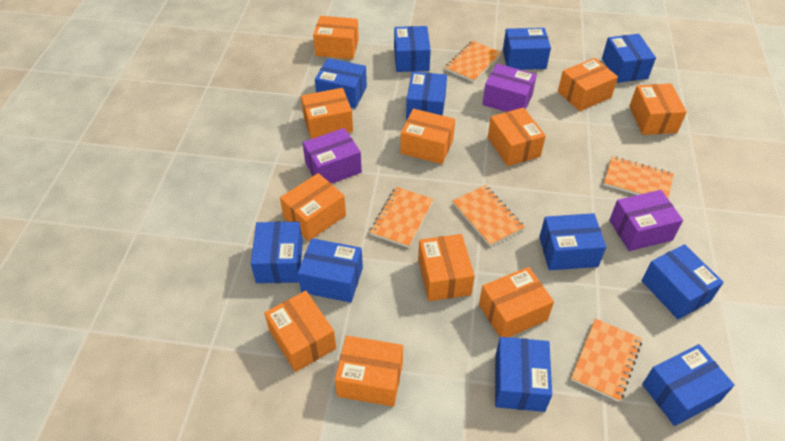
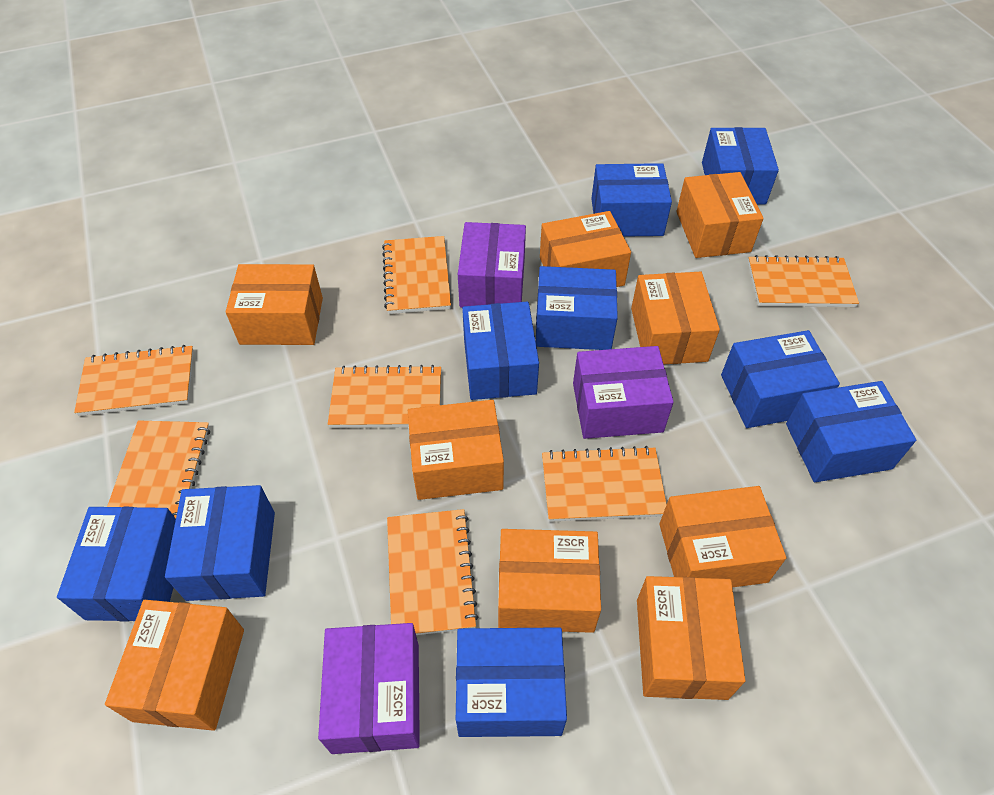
blue box: 11 -> 9
orange box: 11 -> 9
orange notebook: 5 -> 7

